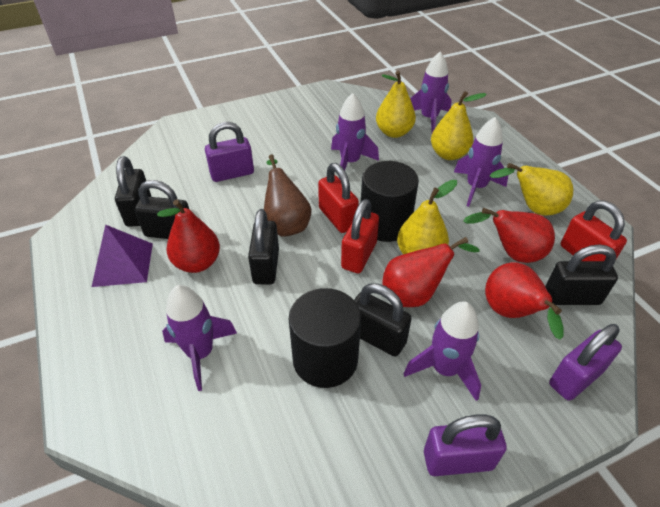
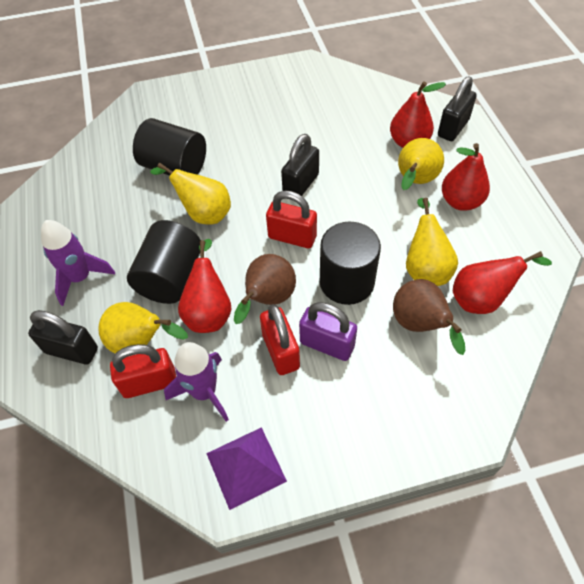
black cylinder: 2 -> 3
black padlock: 5 -> 3
brown pear: 1 -> 2
purple padlock: 3 -> 1
purple rocket: 5 -> 2

